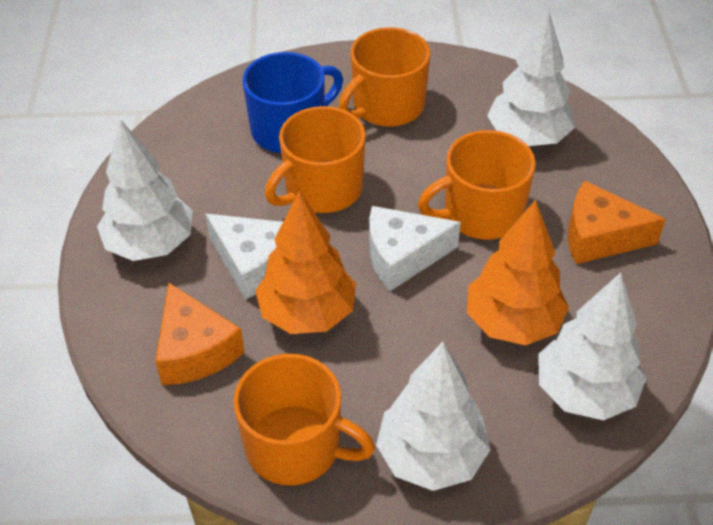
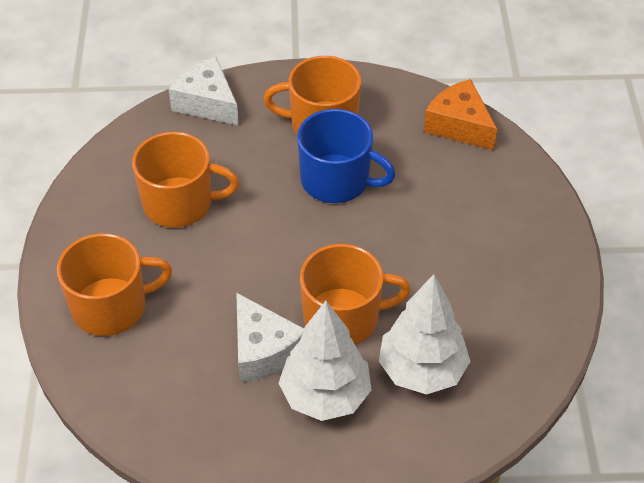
orange cheese: 2 -> 1
orange tree: 2 -> 0
white tree: 4 -> 2

